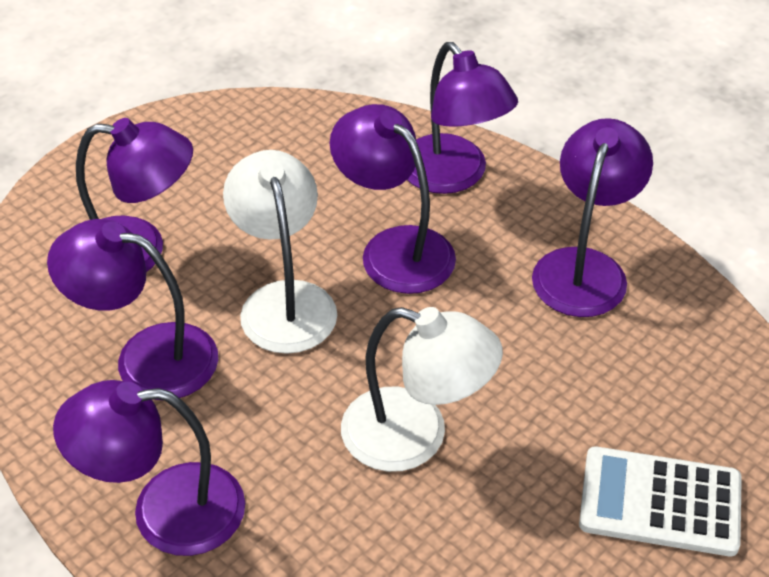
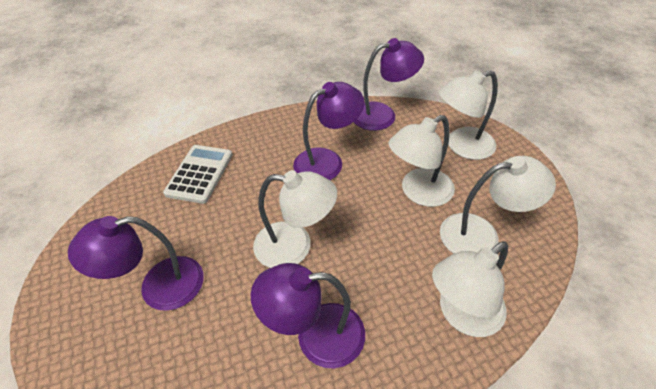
purple lamp: 6 -> 4
white lamp: 2 -> 5

